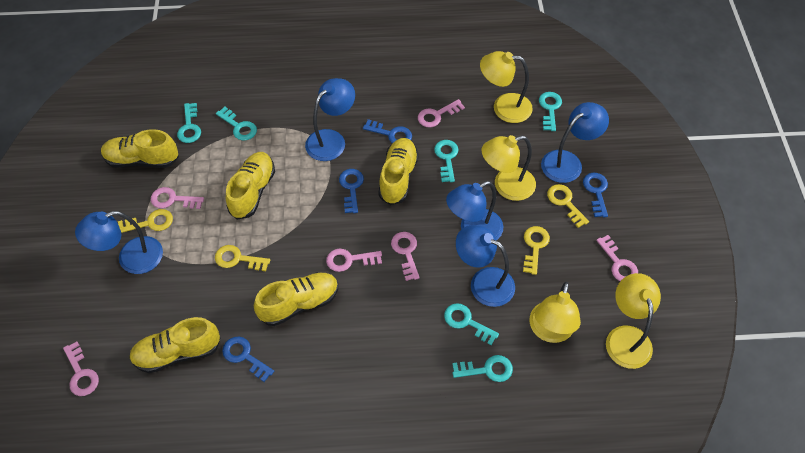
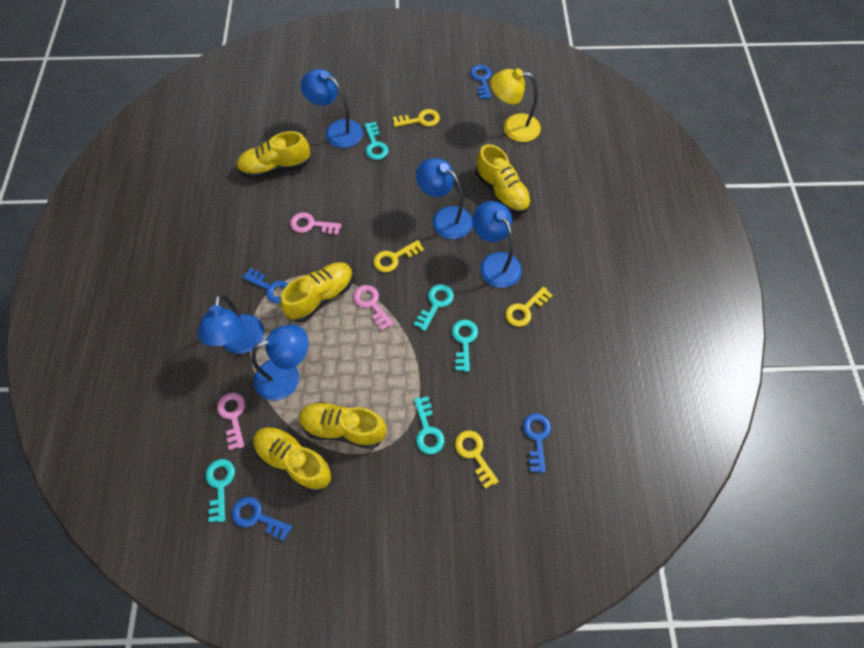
pink key: 6 -> 3
turquoise key: 6 -> 5
yellow lamp: 4 -> 1

